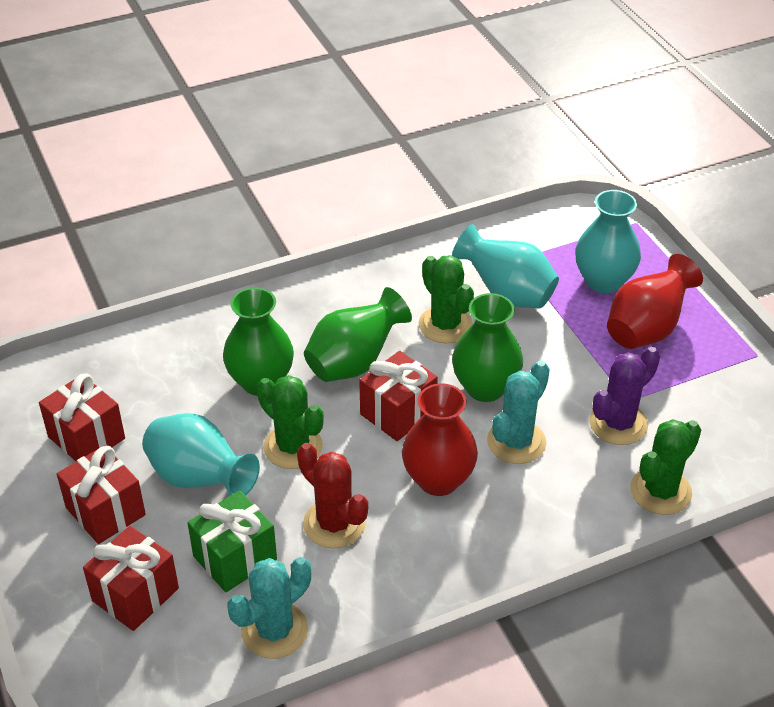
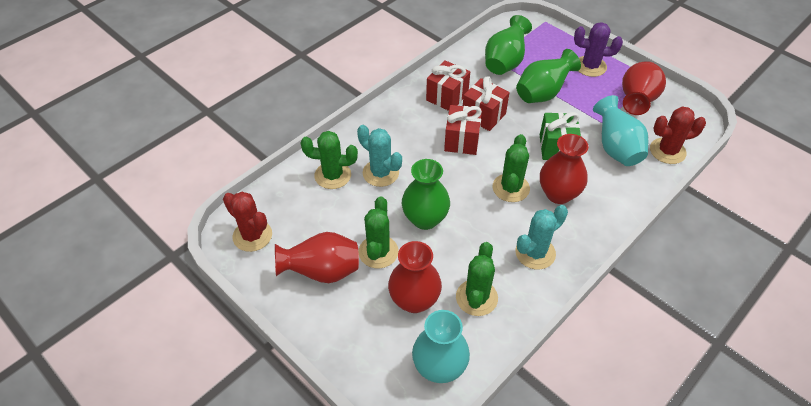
green cactus: 3 -> 4
red cactus: 1 -> 2
red gift: 4 -> 3
red vase: 2 -> 4
turquoise vase: 3 -> 2

